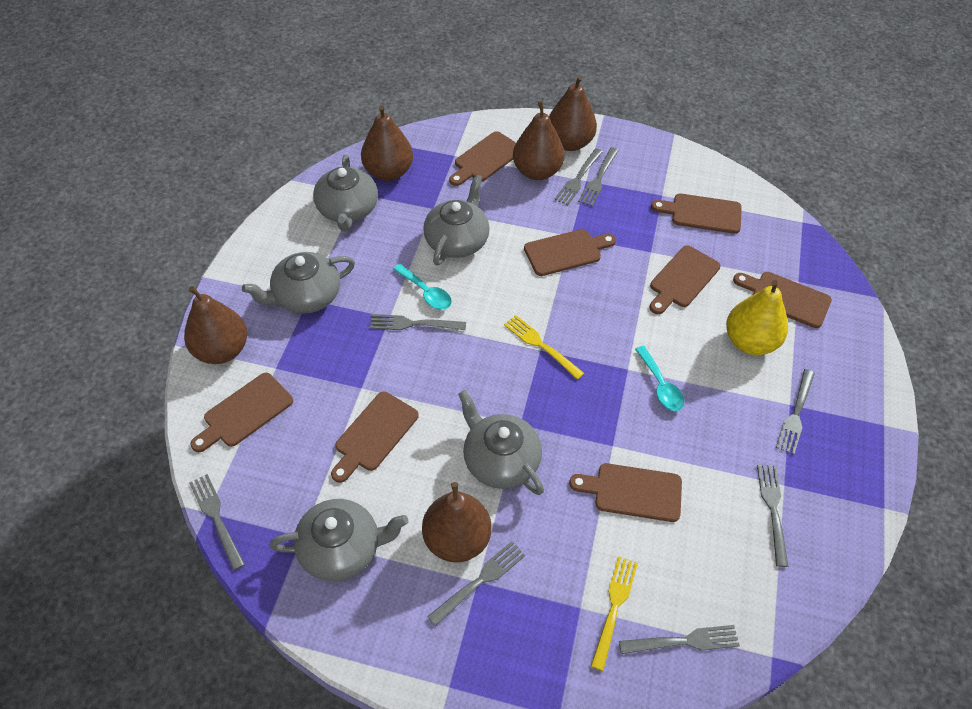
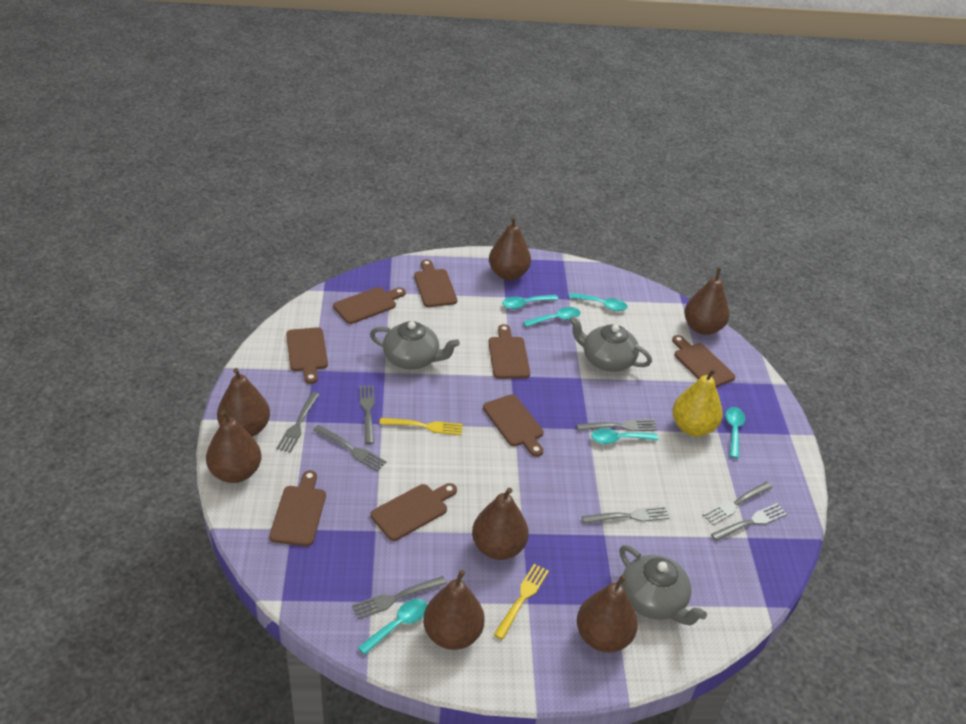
brown pear: 5 -> 7
grey teapot: 5 -> 3
turquoise spoon: 2 -> 6

